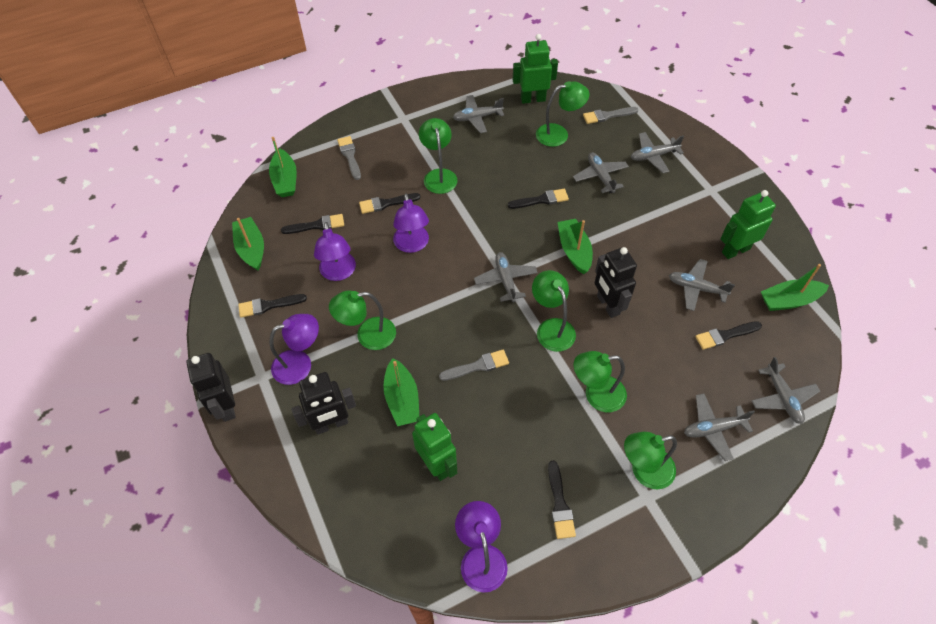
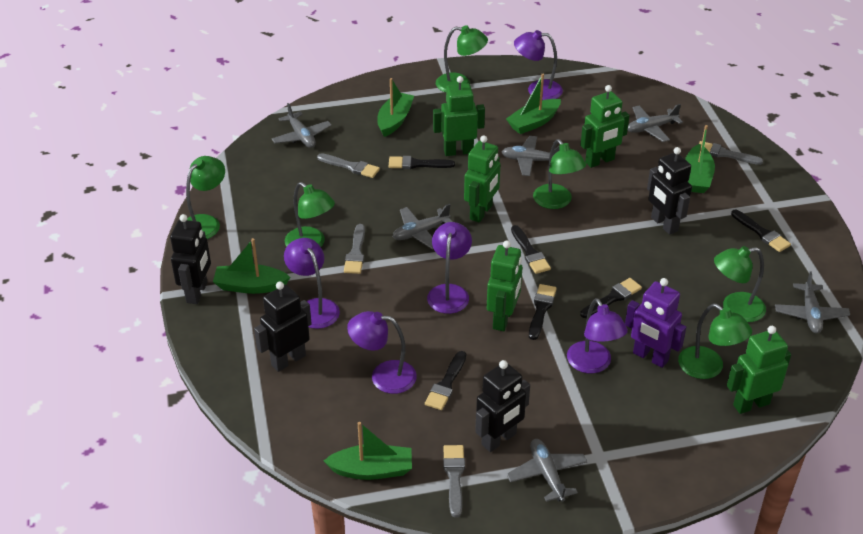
black robot: 3 -> 4
green robot: 3 -> 5
grey brush: 3 -> 4
grey plane: 7 -> 6
purple lamp: 4 -> 5
purple robot: 0 -> 1

